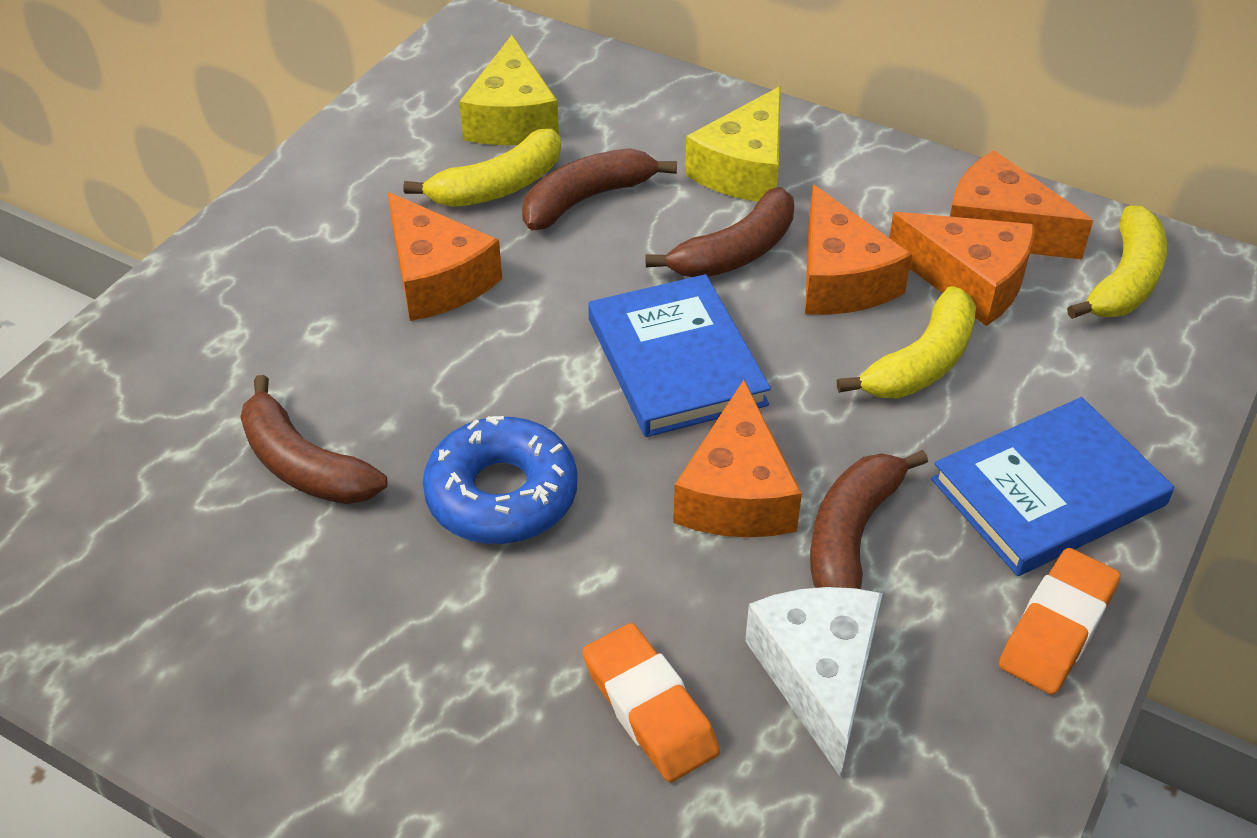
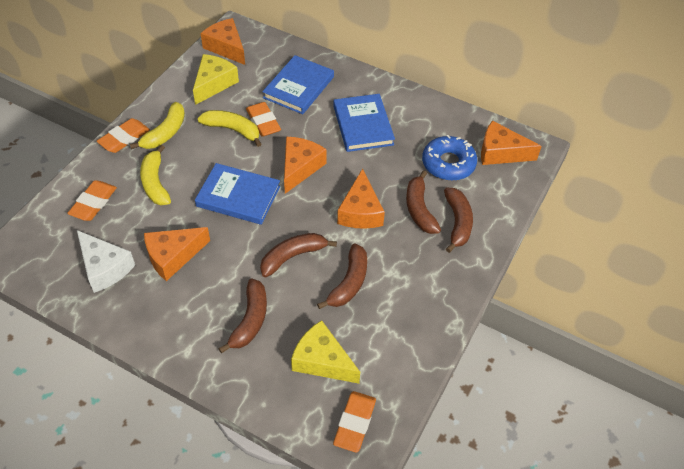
blue book: 2 -> 3
brown banana: 4 -> 5
orange eraser: 2 -> 4

